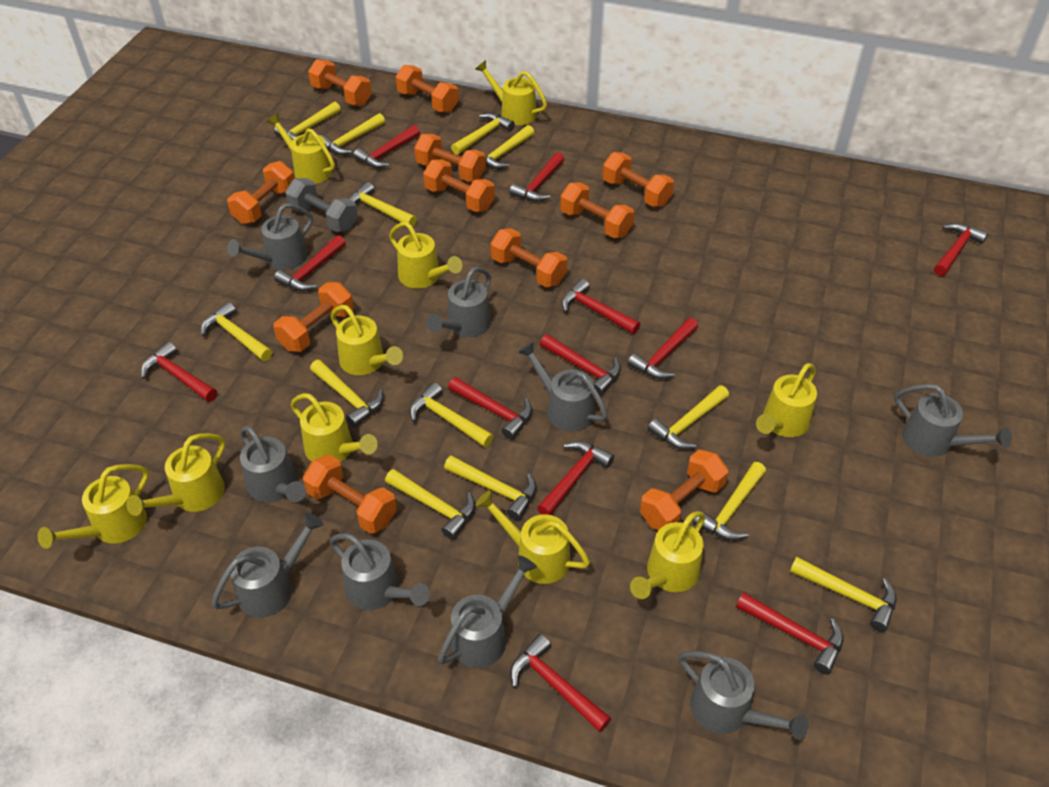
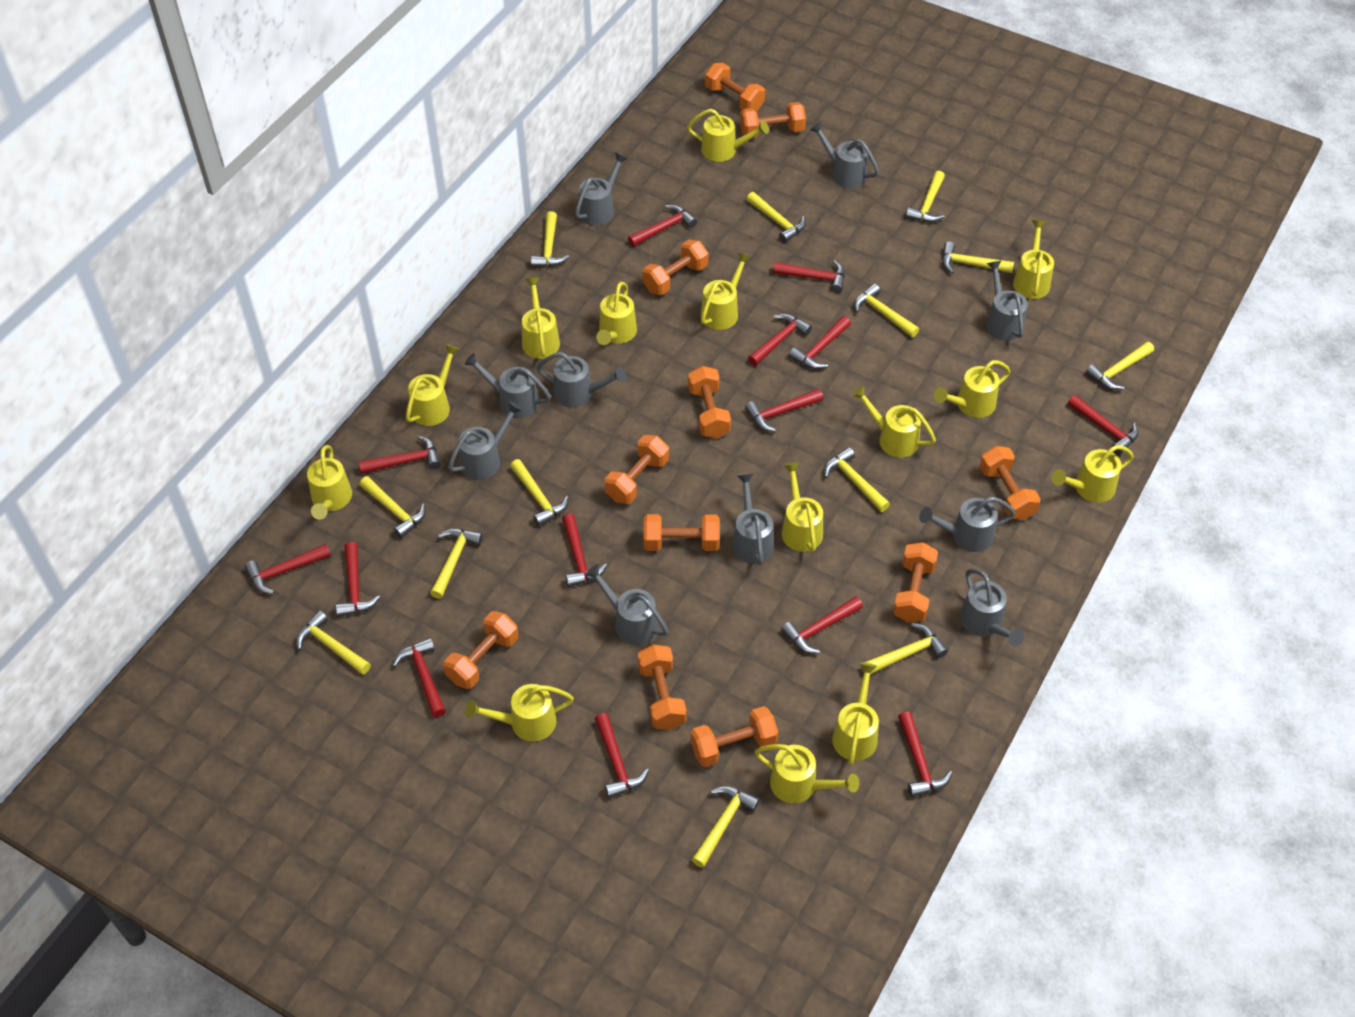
grey dumbbell: 1 -> 0
grey watering can: 9 -> 10
red hammer: 12 -> 14
yellow watering can: 10 -> 14

